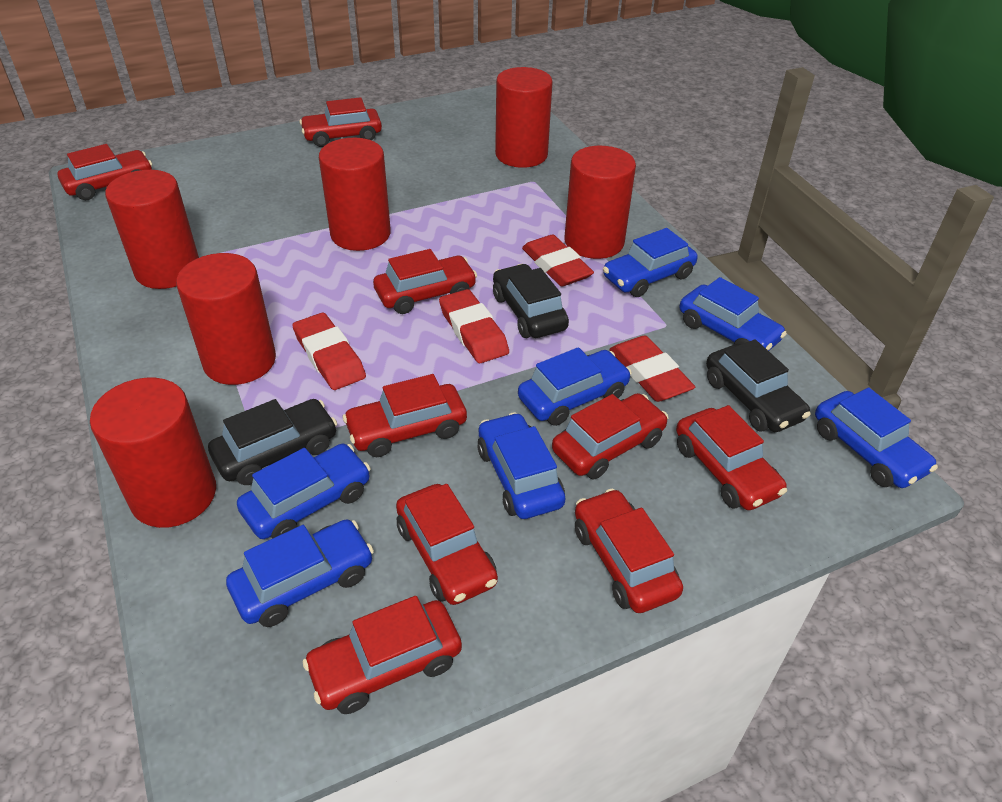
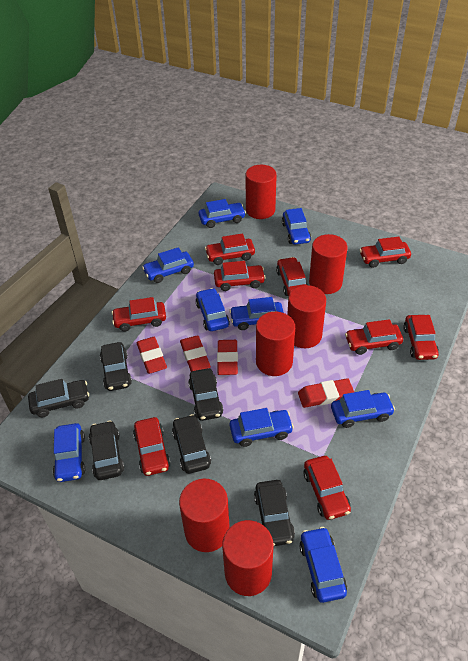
black car: 3 -> 6
blue car: 7 -> 9

